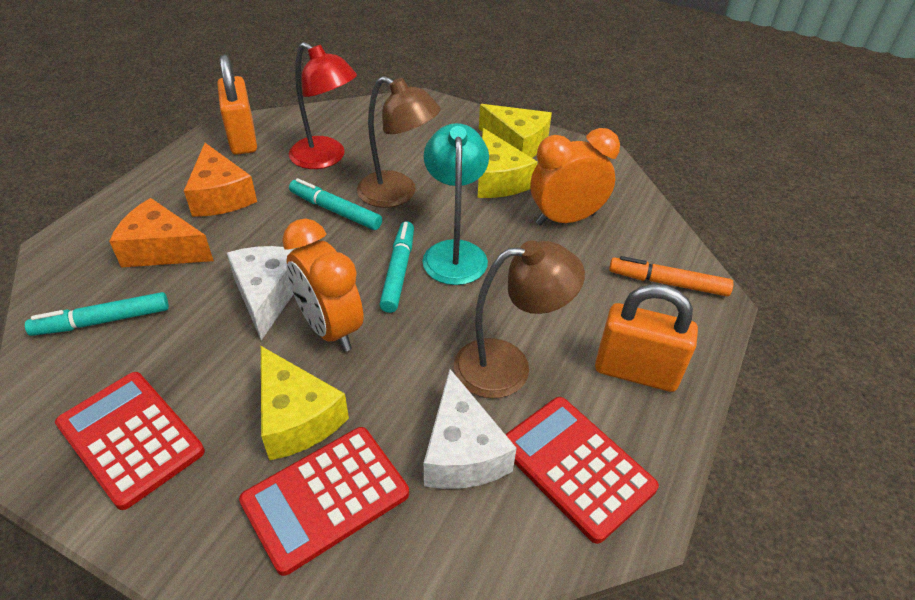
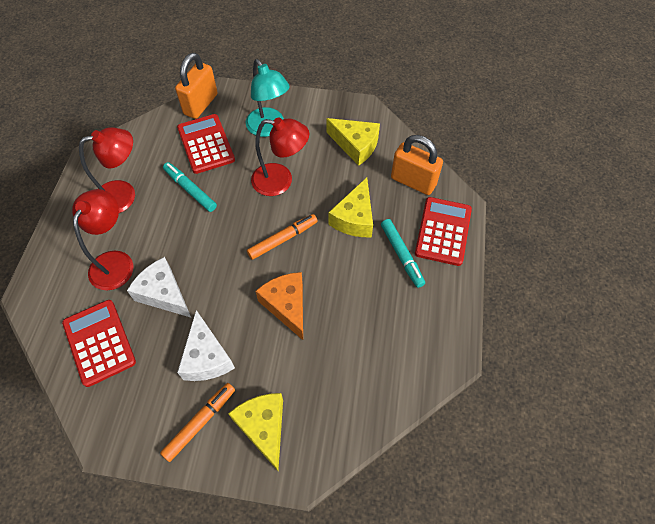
brown lamp: 2 -> 0
orange cheese: 2 -> 1
orange clock: 2 -> 0
orange marker: 1 -> 2
red lamp: 1 -> 3
turquoise marker: 3 -> 2

